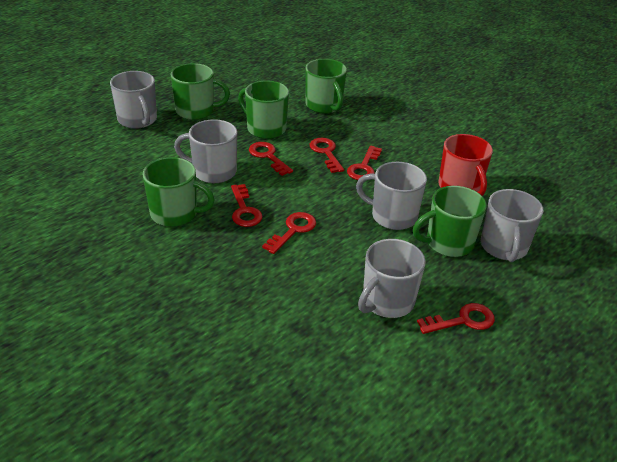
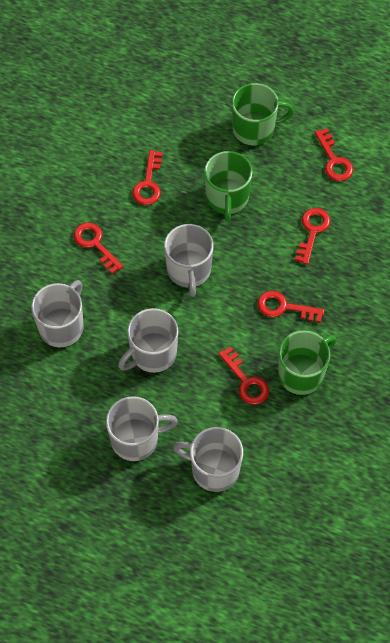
green mug: 5 -> 3
red mug: 1 -> 0

